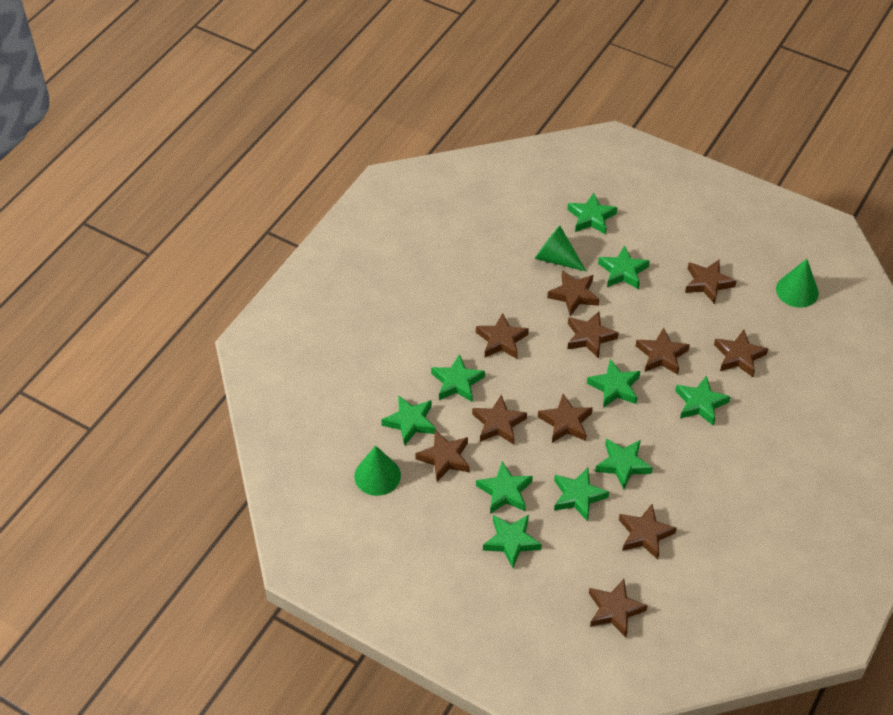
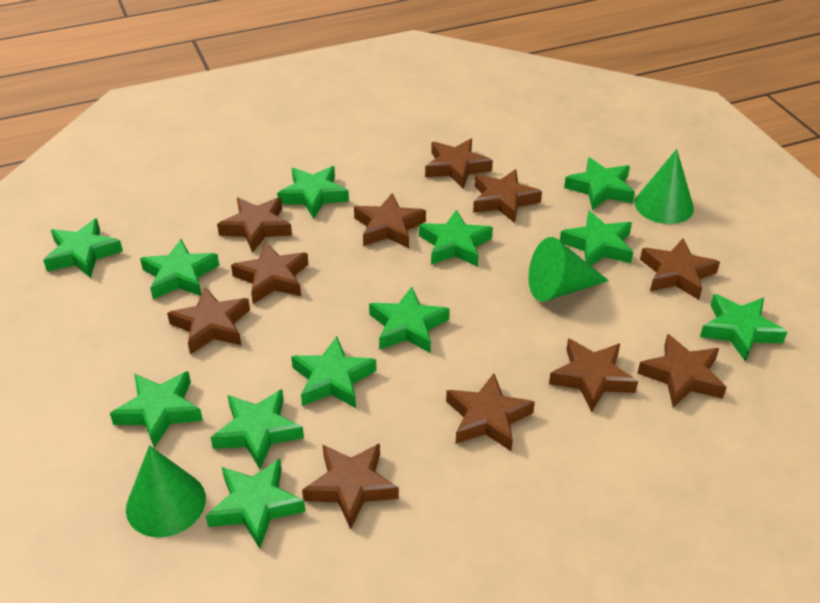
green star: 10 -> 12

